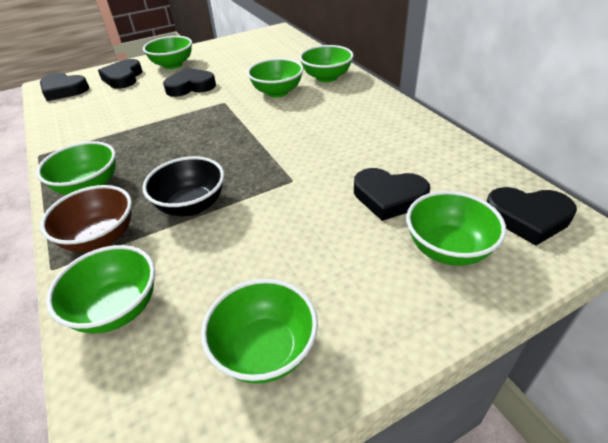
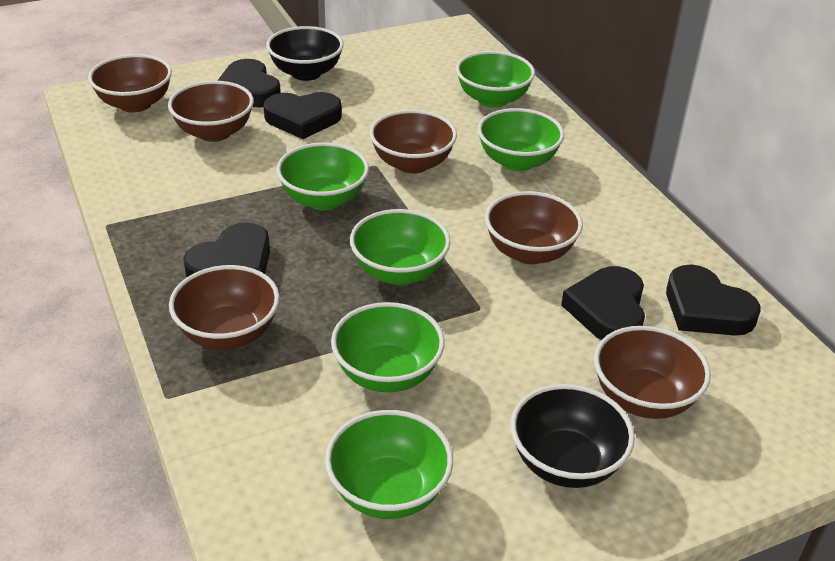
black bowl: 1 -> 2
brown bowl: 1 -> 6
green bowl: 7 -> 6

